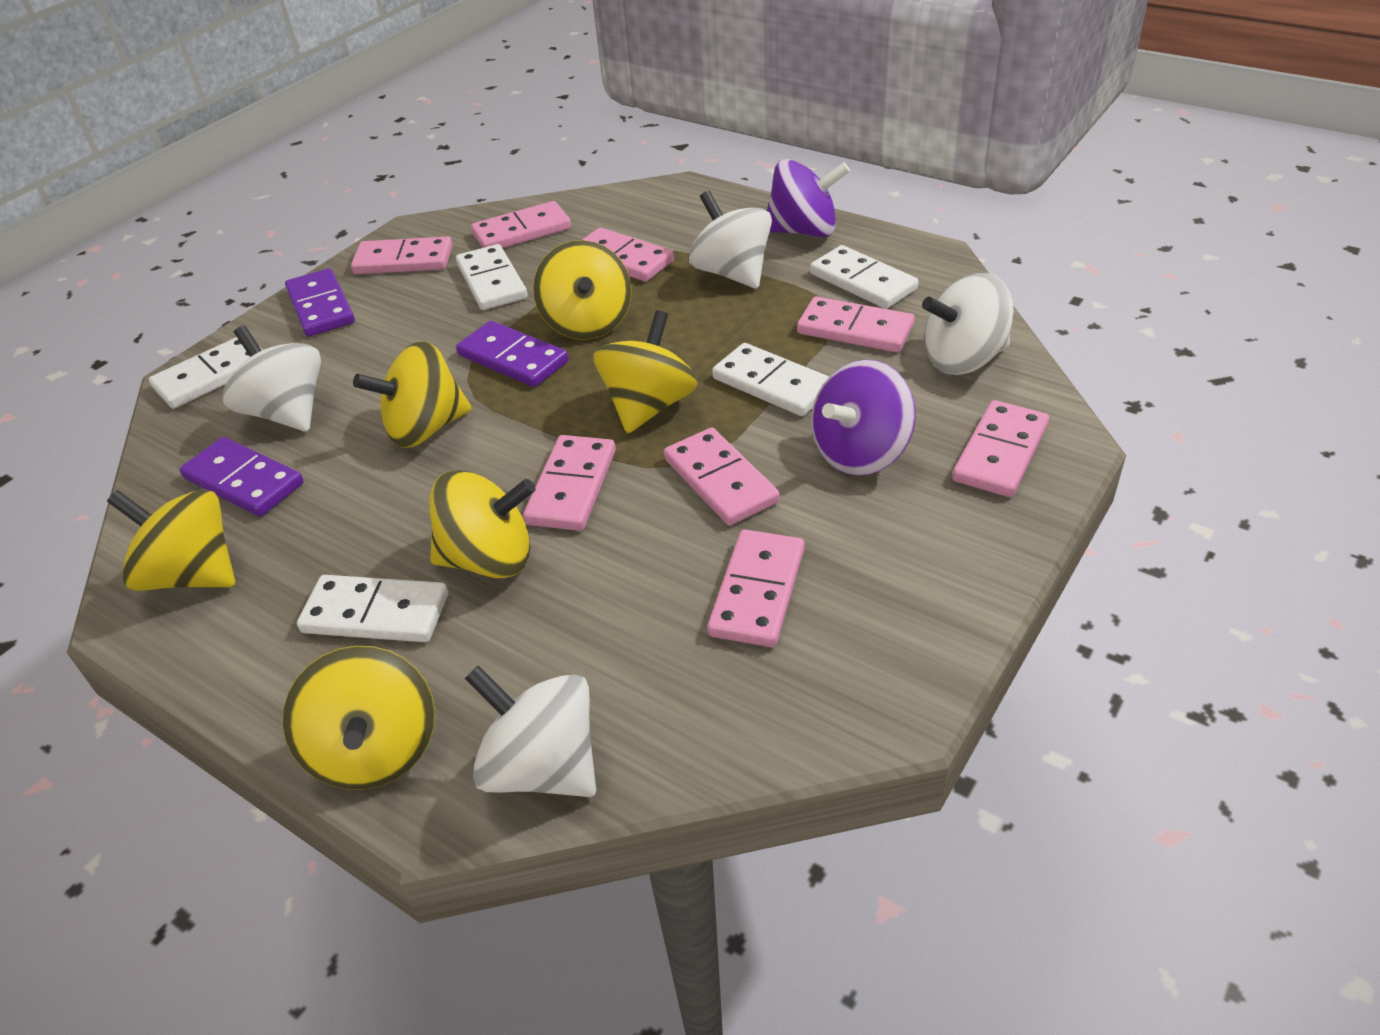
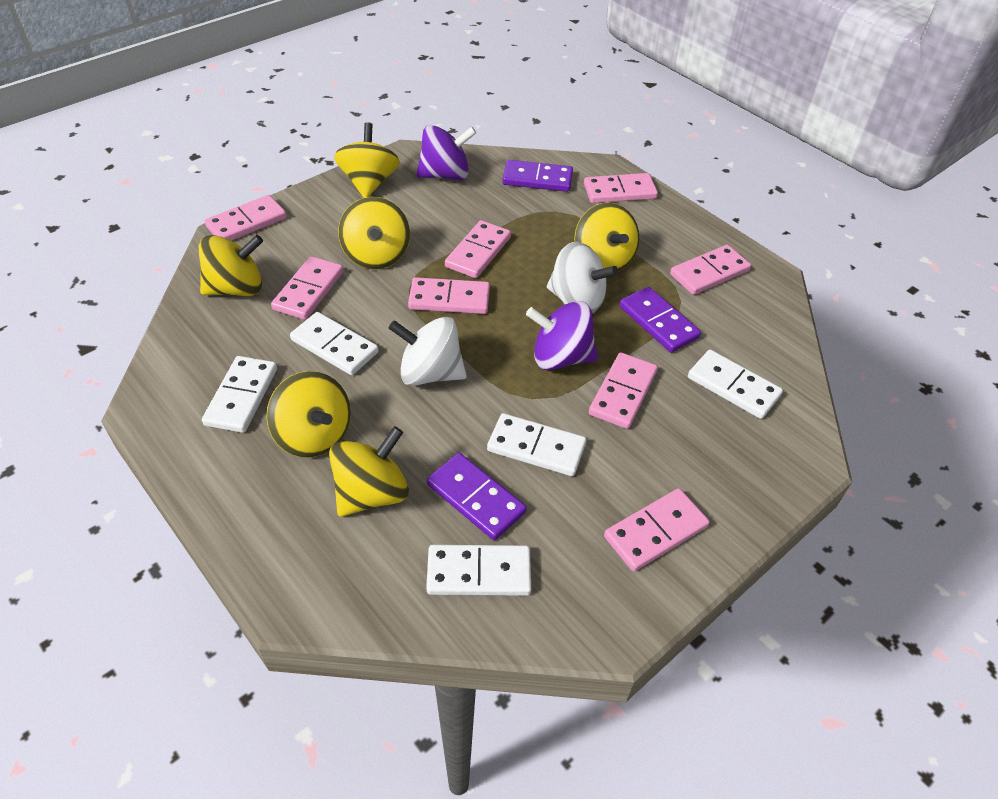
white spinning top: 4 -> 2

